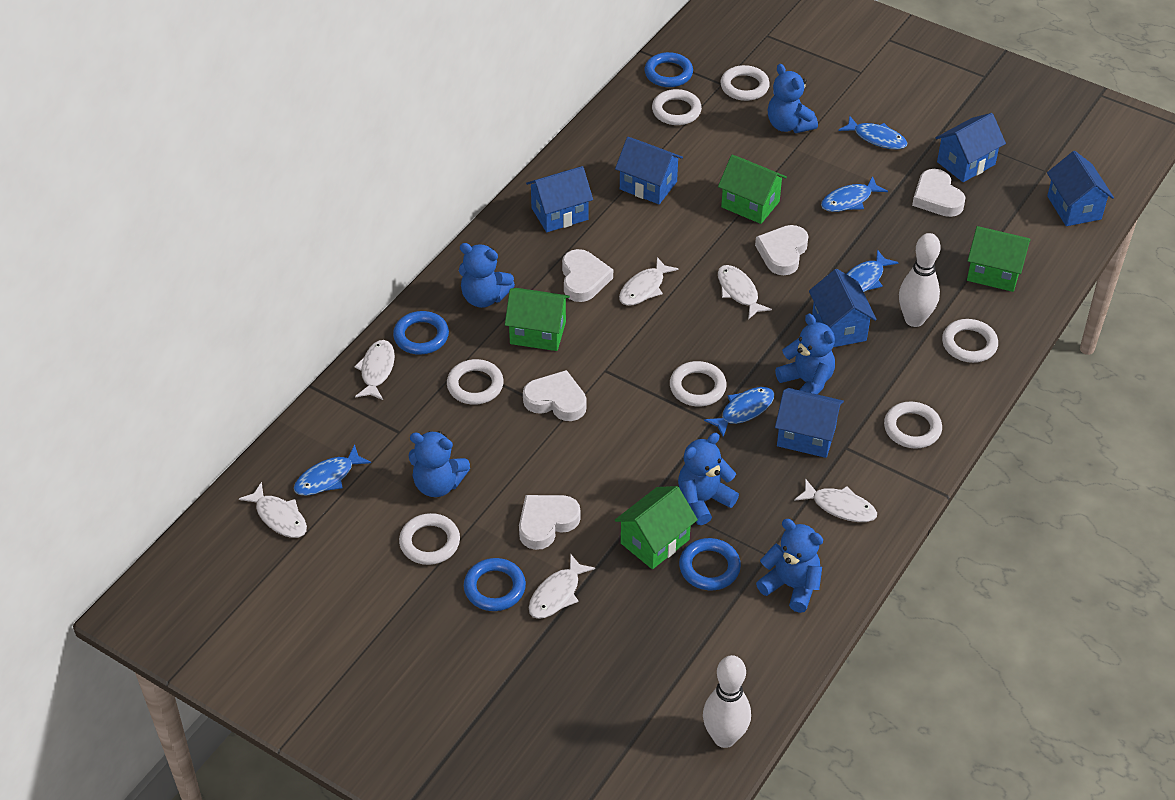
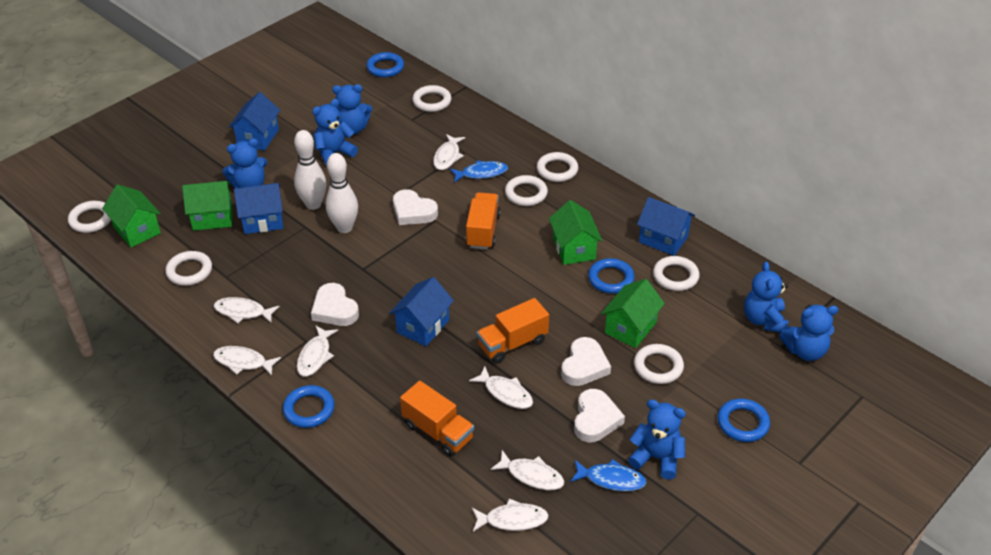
blue fish: 5 -> 2
blue house: 6 -> 4
orange truck: 0 -> 3
white fish: 6 -> 7
white heart: 5 -> 4

